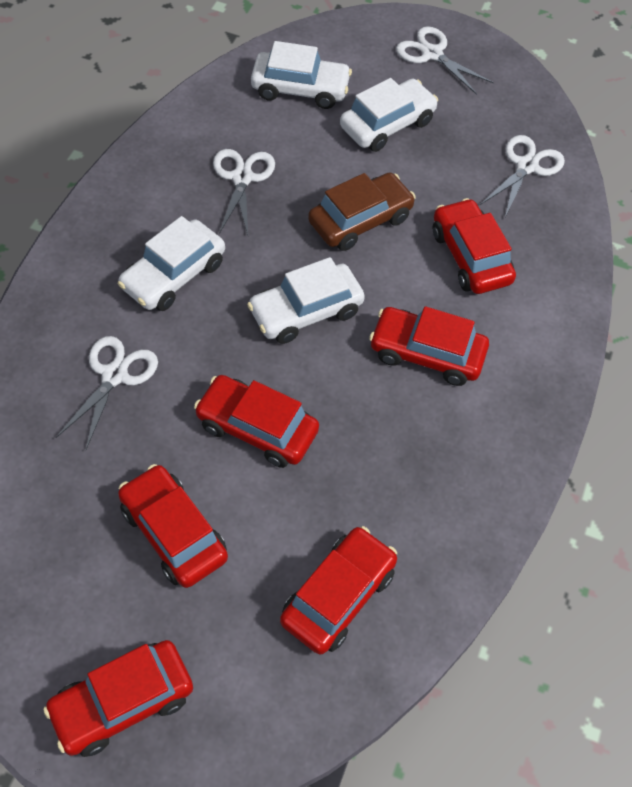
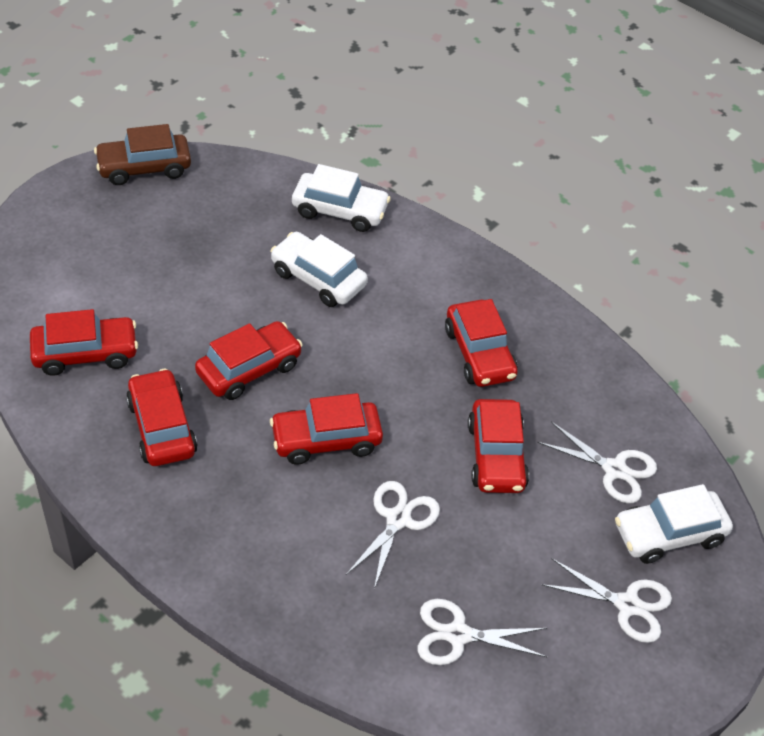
white car: 4 -> 3

